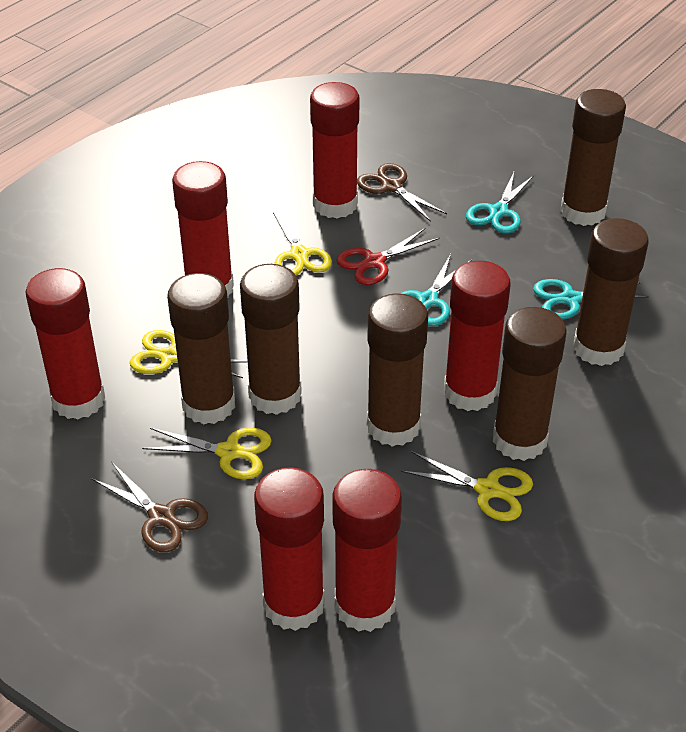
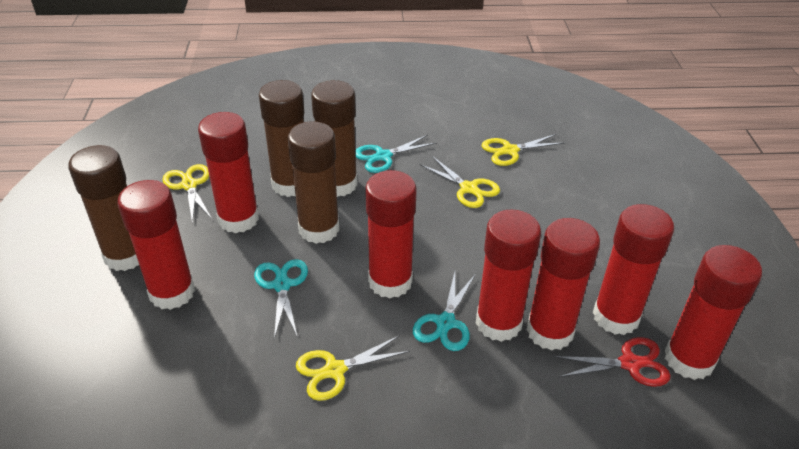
brown glue stick: 6 -> 4
brown scissors: 2 -> 0
red glue stick: 6 -> 7

